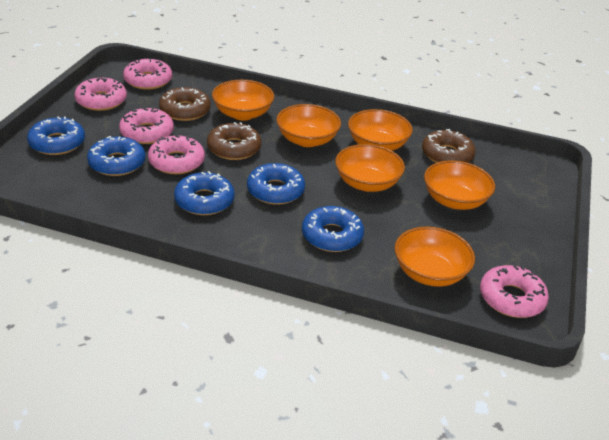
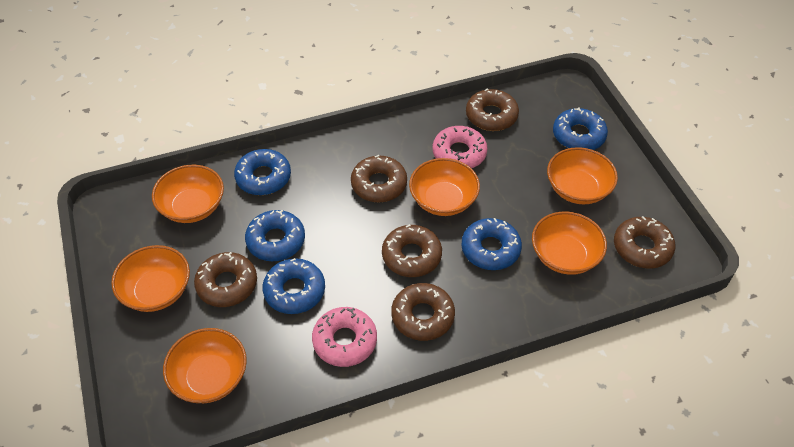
brown donut: 3 -> 6
pink donut: 5 -> 2

